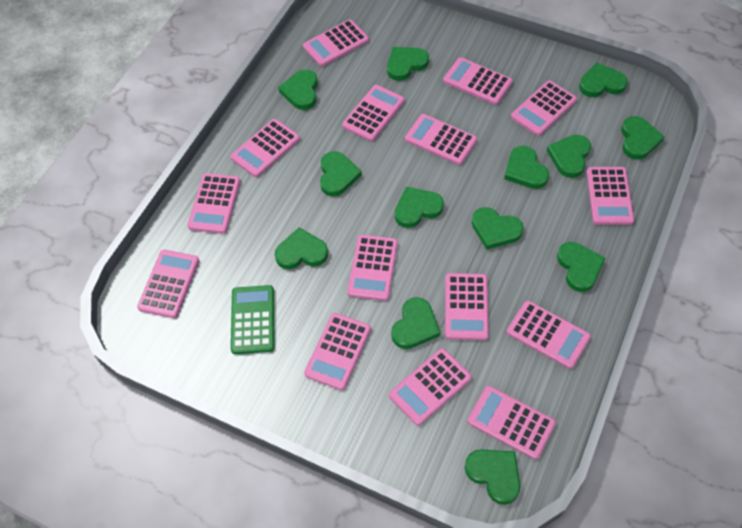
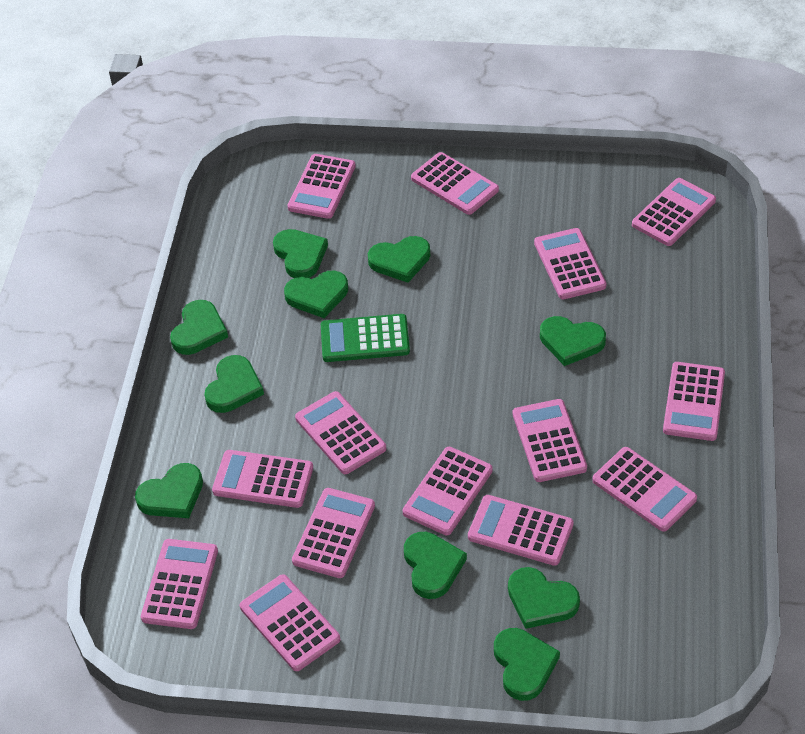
green heart: 13 -> 10
pink calculator: 15 -> 14

